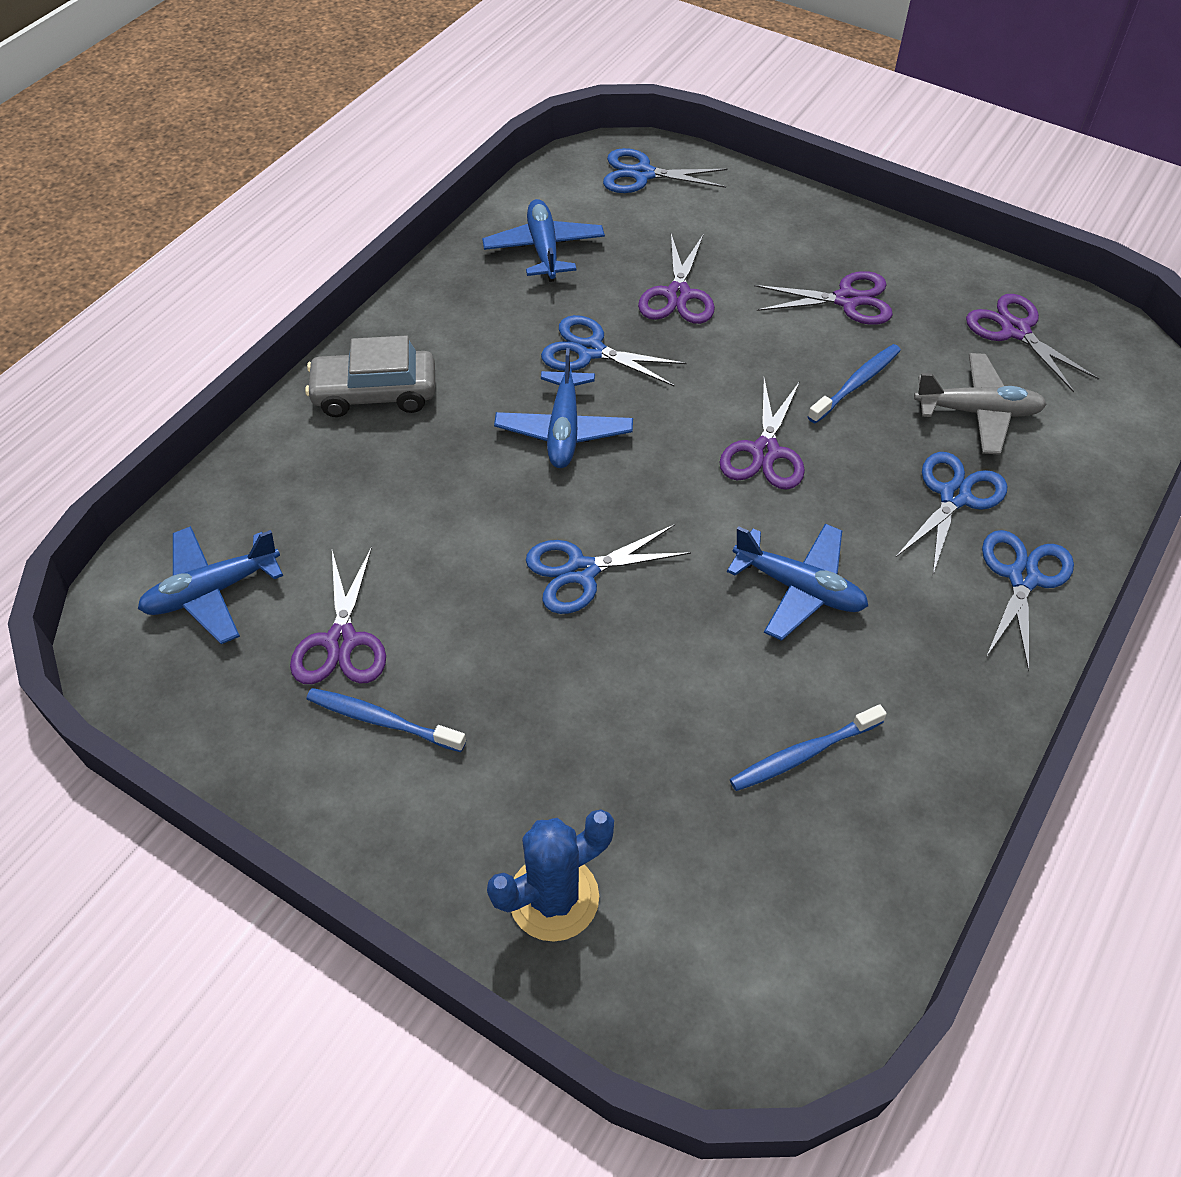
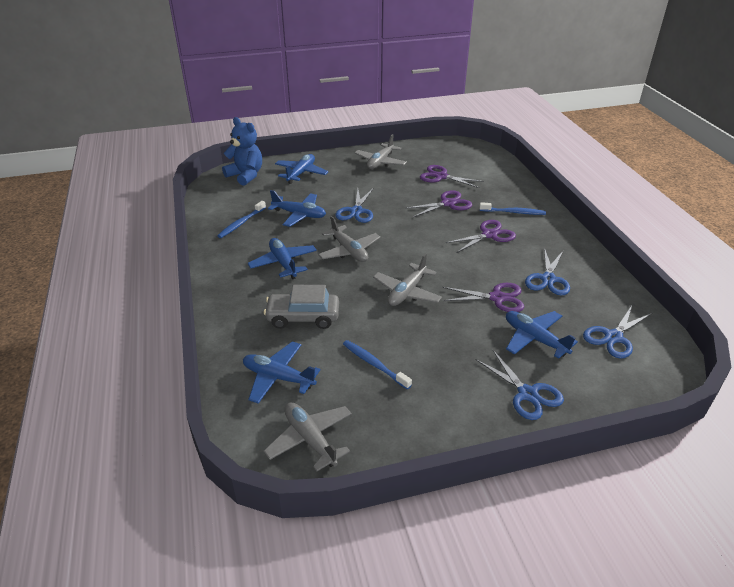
blue cactus: 1 -> 0
blue plane: 4 -> 5
blue scissors: 5 -> 4
blue teddy bear: 0 -> 1
grey plane: 1 -> 4
purple scissors: 5 -> 4

